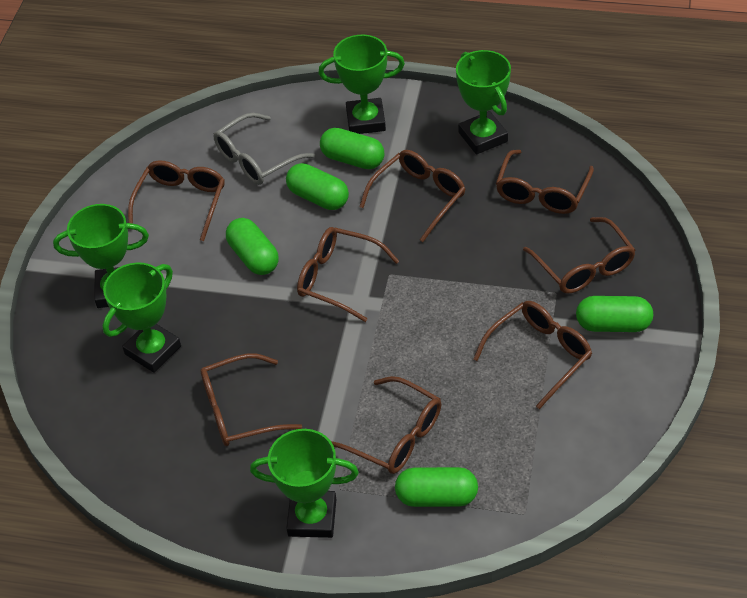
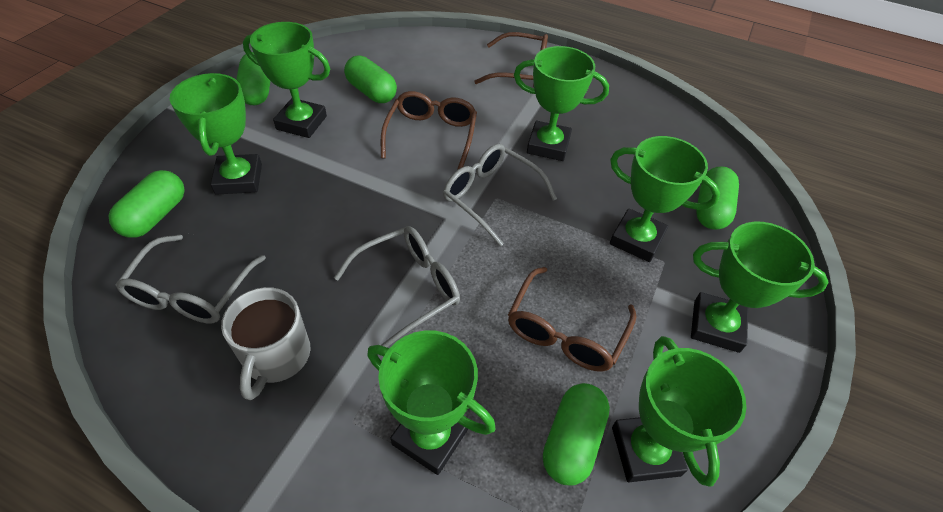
brown glasses: 8 -> 3
green trophy: 5 -> 7
grey glasses: 1 -> 3
grey mug: 0 -> 1

